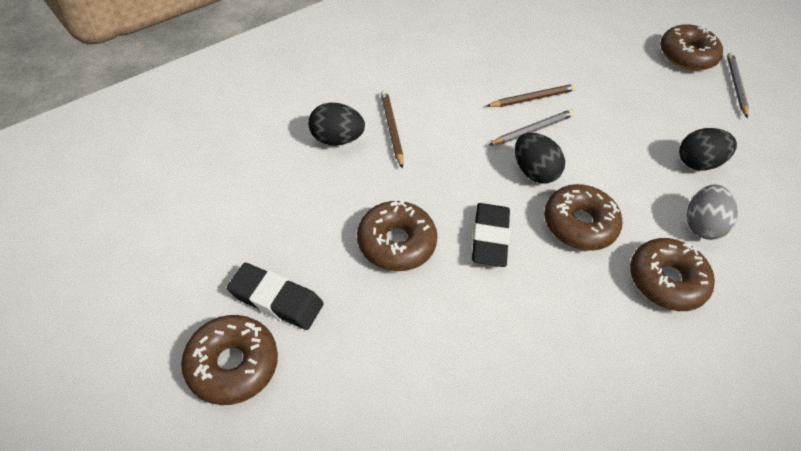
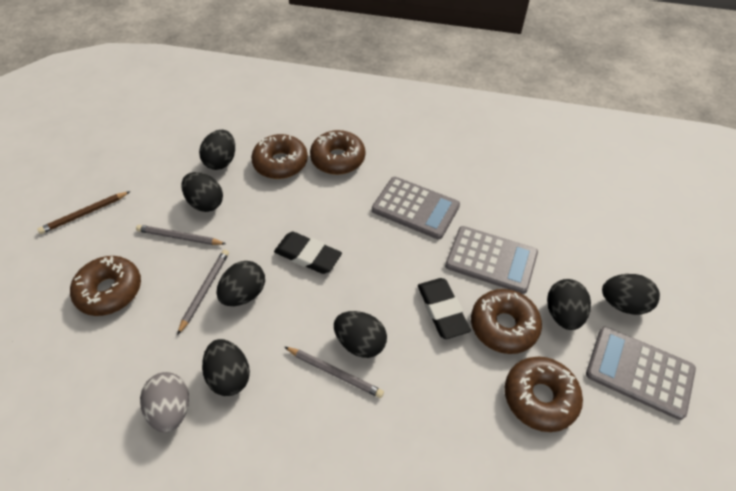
black egg: 3 -> 7
brown pencil: 2 -> 1
grey calculator: 0 -> 3
grey pencil: 2 -> 3

